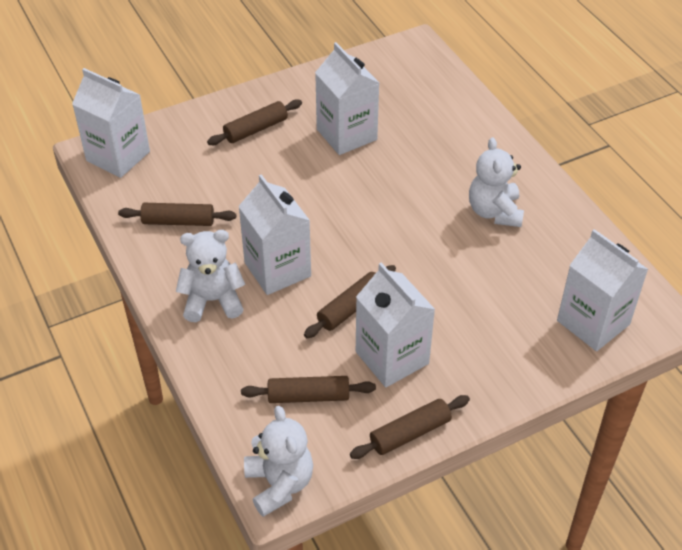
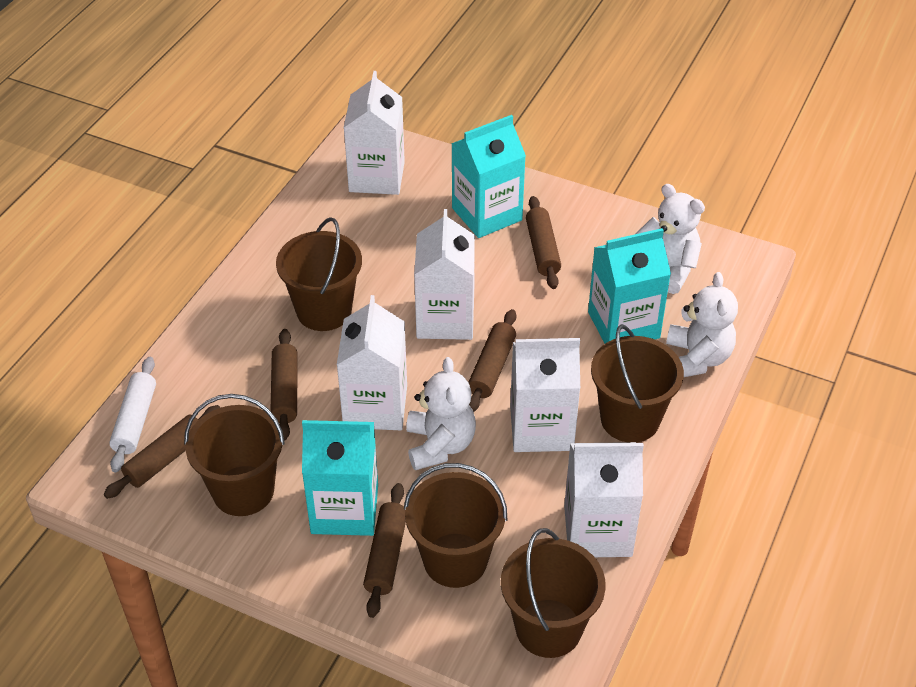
brown bucket: 0 -> 5
turquoise carton: 0 -> 3
white rolling pin: 0 -> 1

